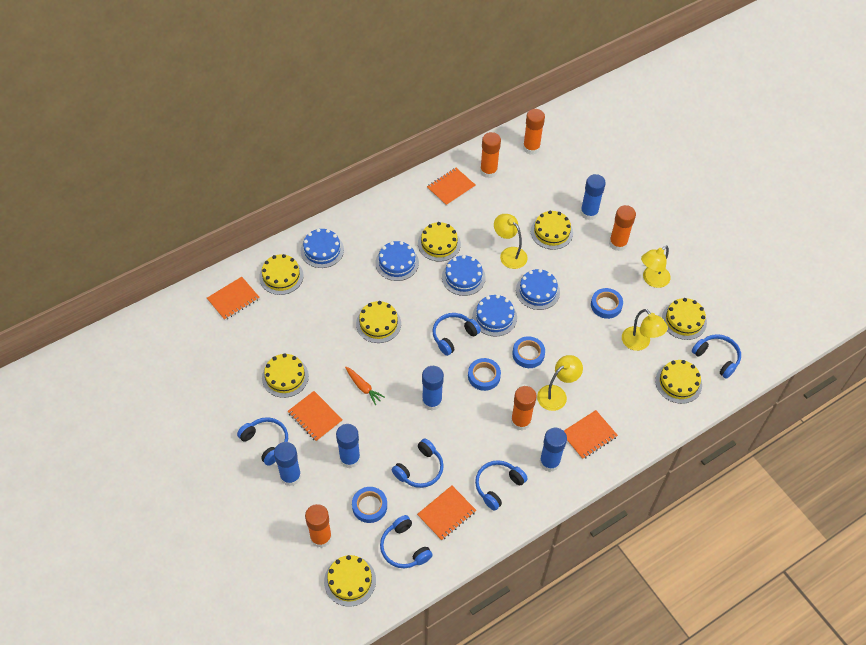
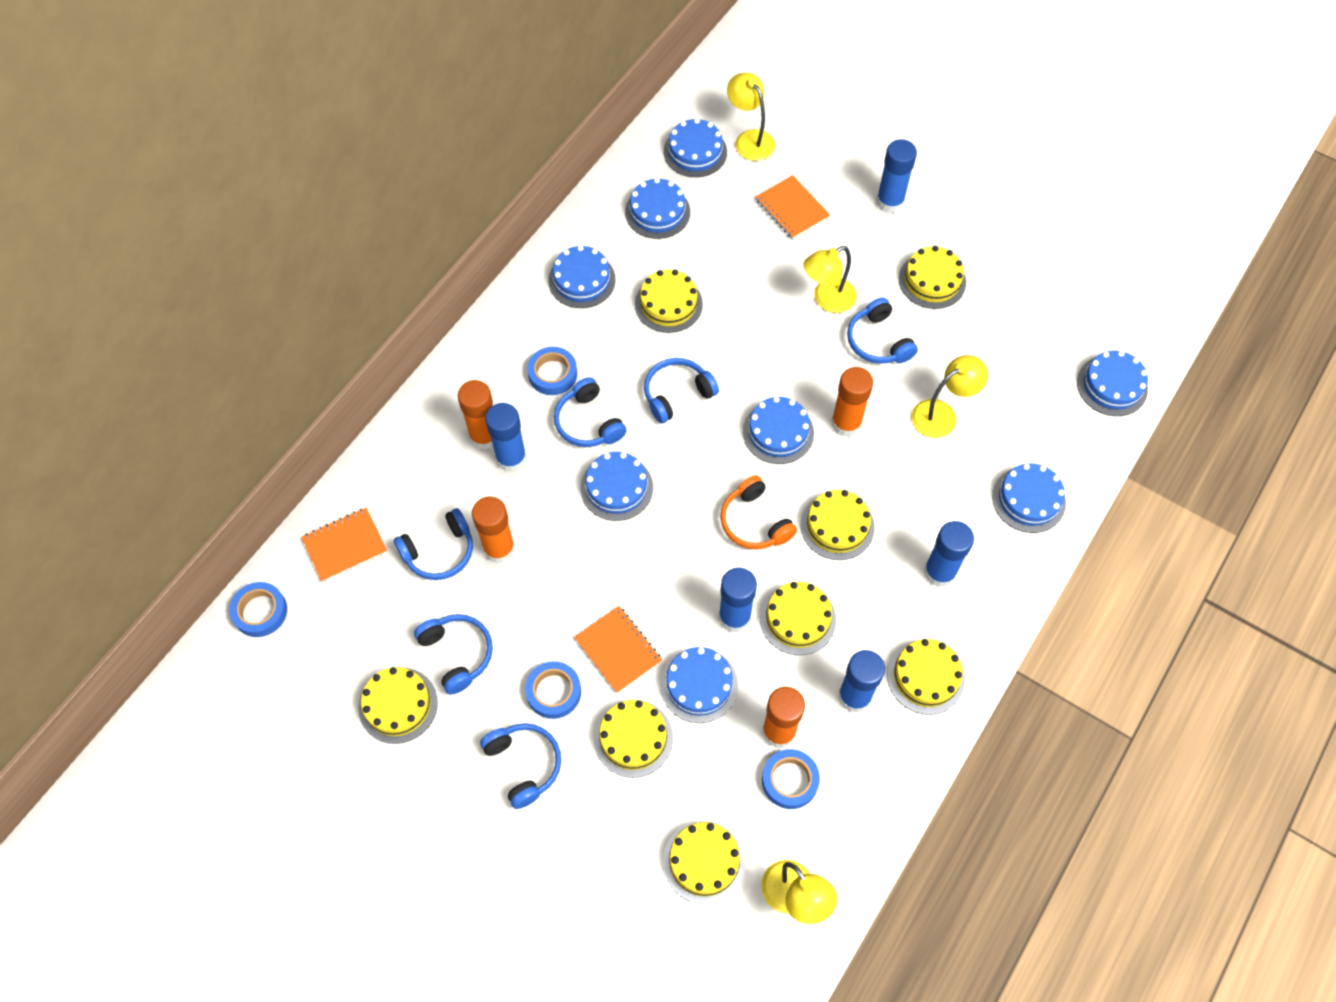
blue cake: 5 -> 8
orange carrot: 1 -> 0
orange glue stick: 5 -> 4
orange headphones: 0 -> 1
orange notebook: 5 -> 3

